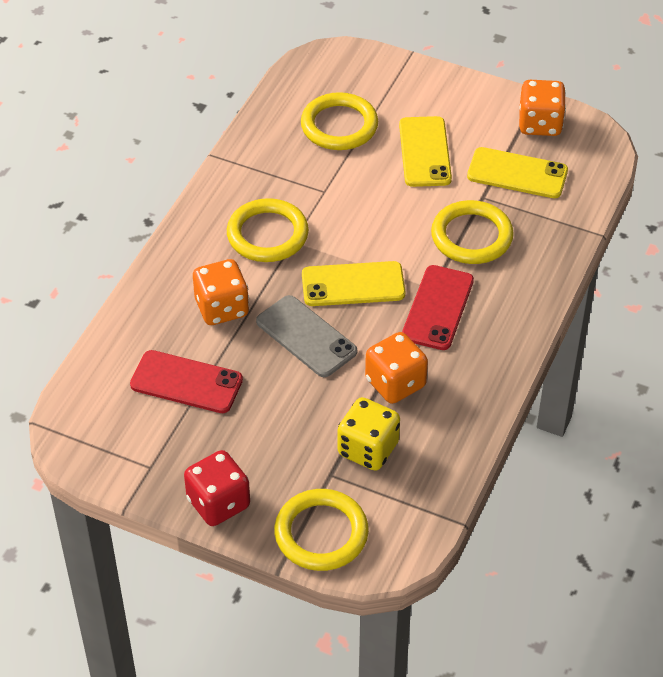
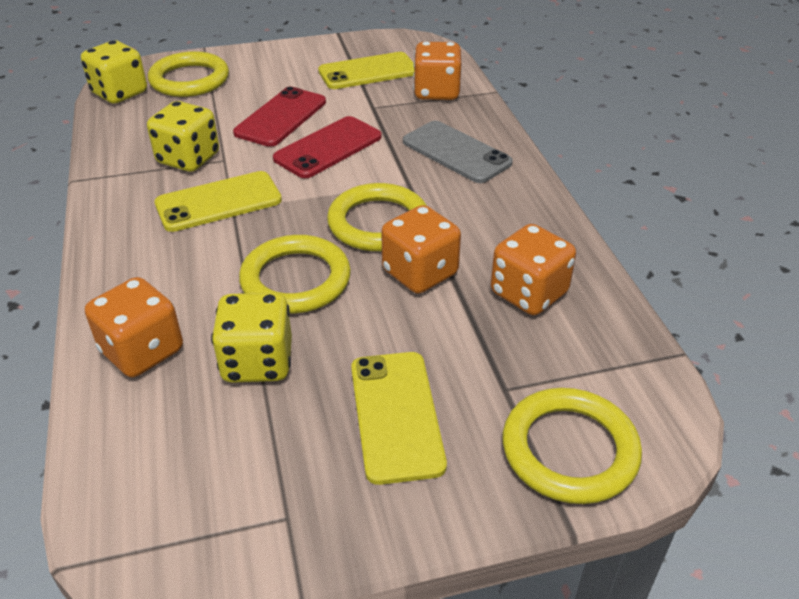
orange dice: 3 -> 4
red dice: 1 -> 0
yellow dice: 1 -> 3

